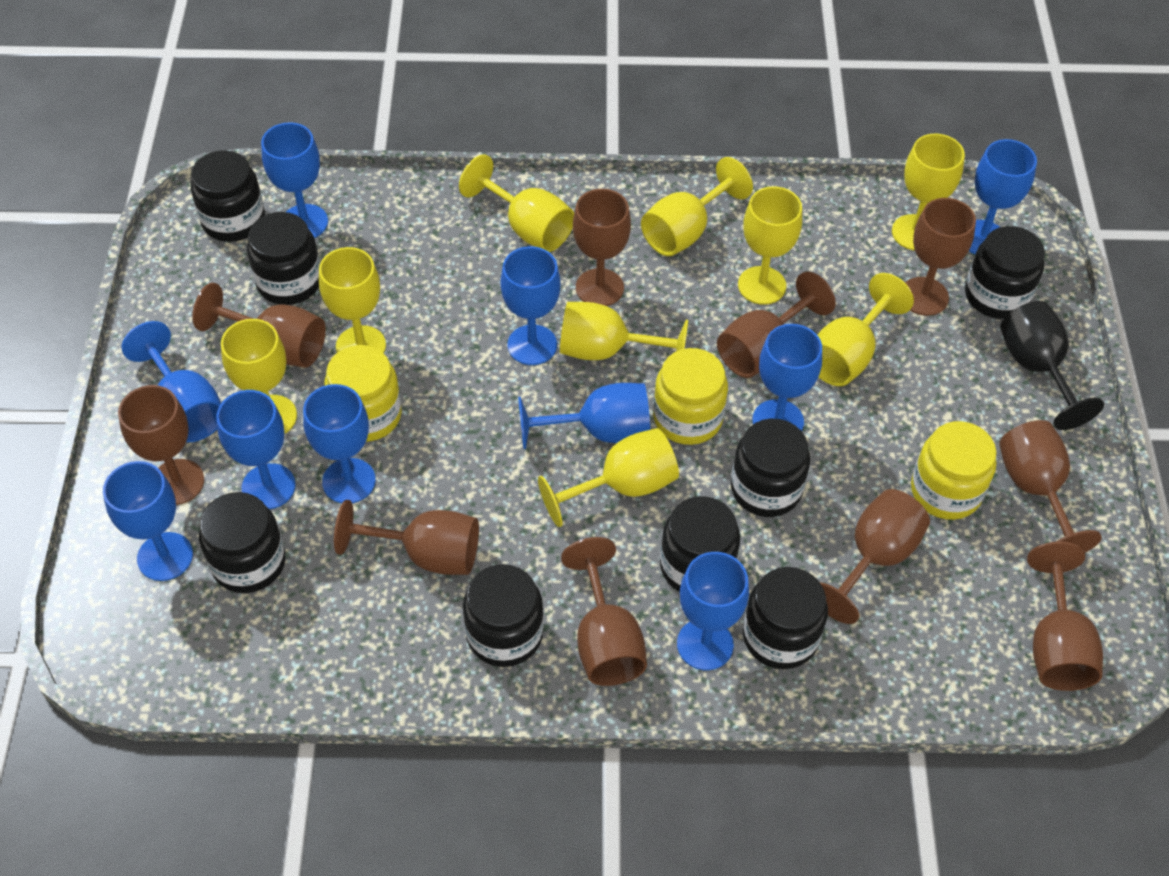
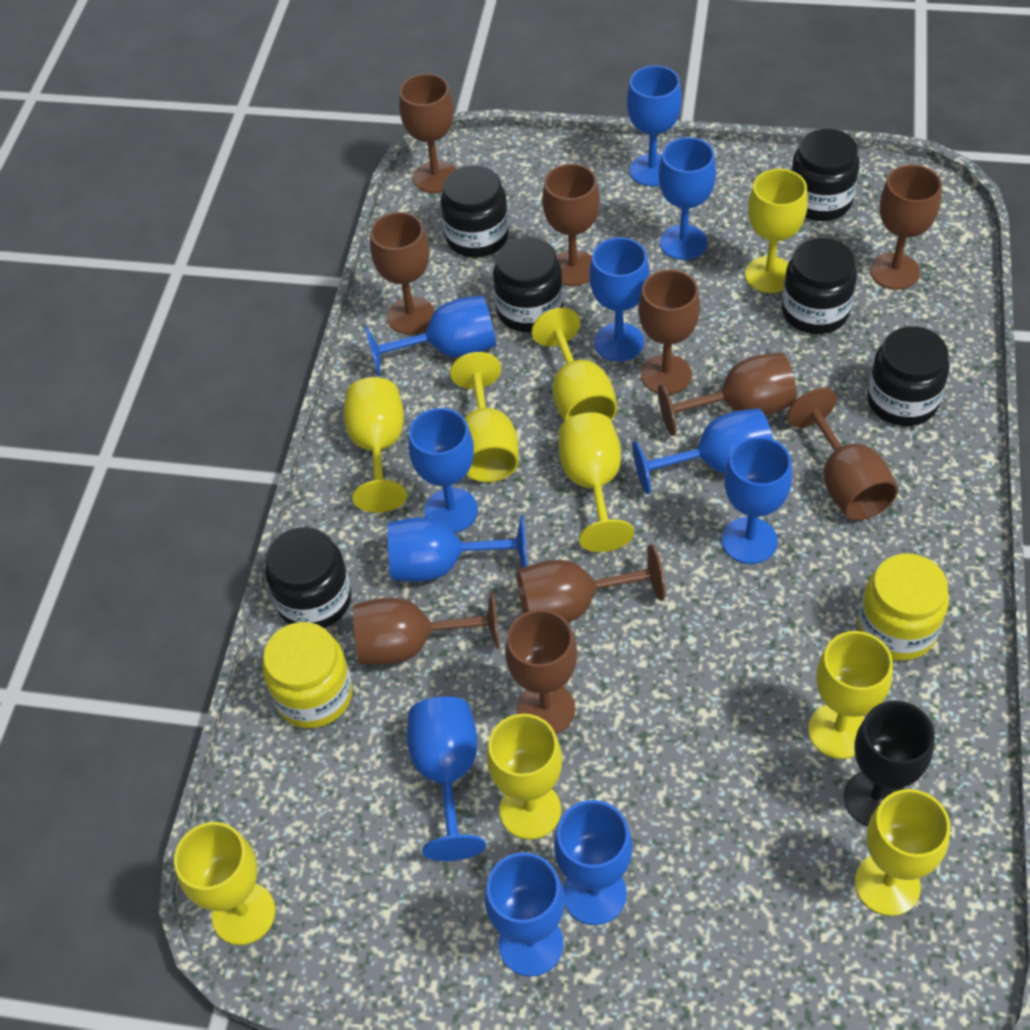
black jar: 8 -> 6
blue goblet: 10 -> 11
yellow jar: 3 -> 2

